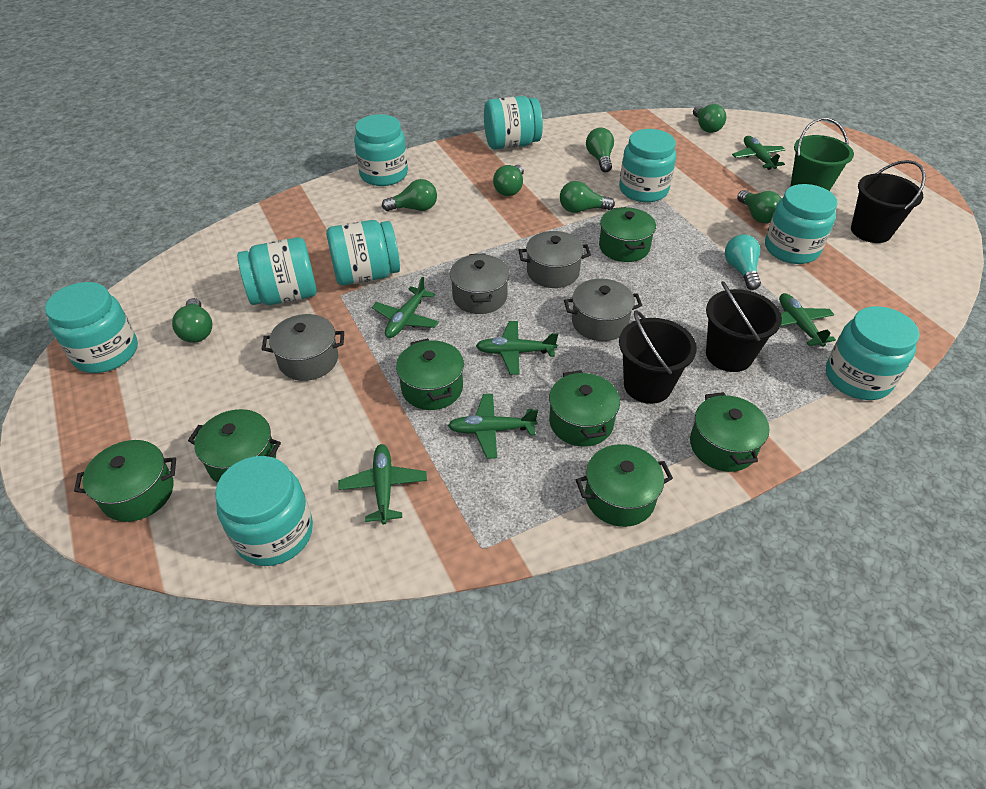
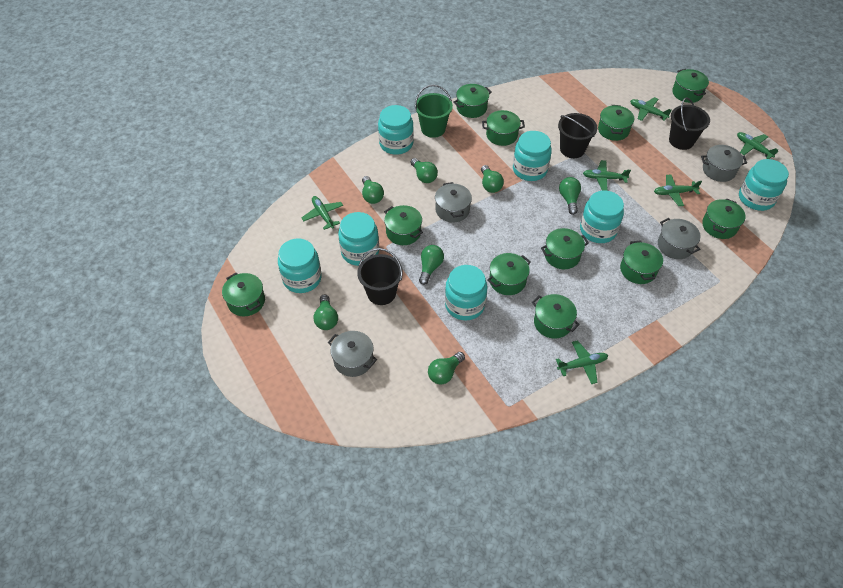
green pot: 7 -> 11
turquoise jar: 9 -> 7
turquoise light bulb: 1 -> 0

